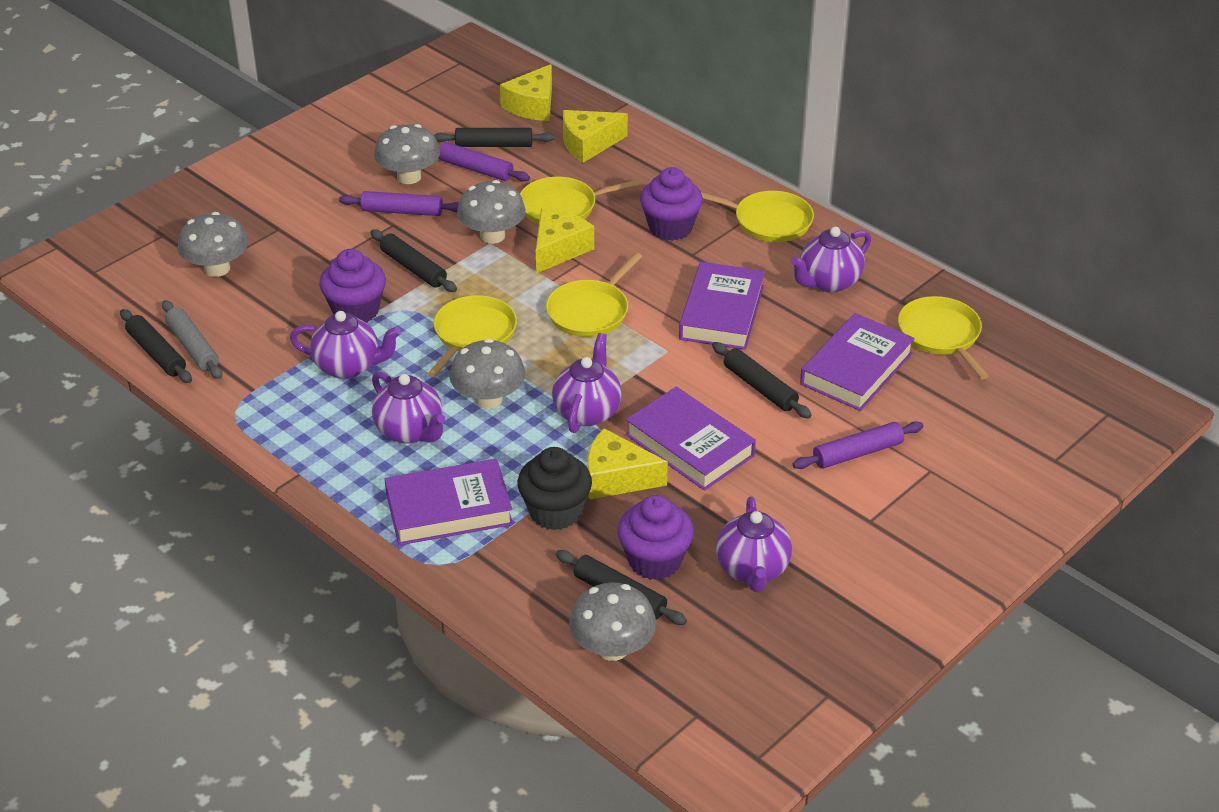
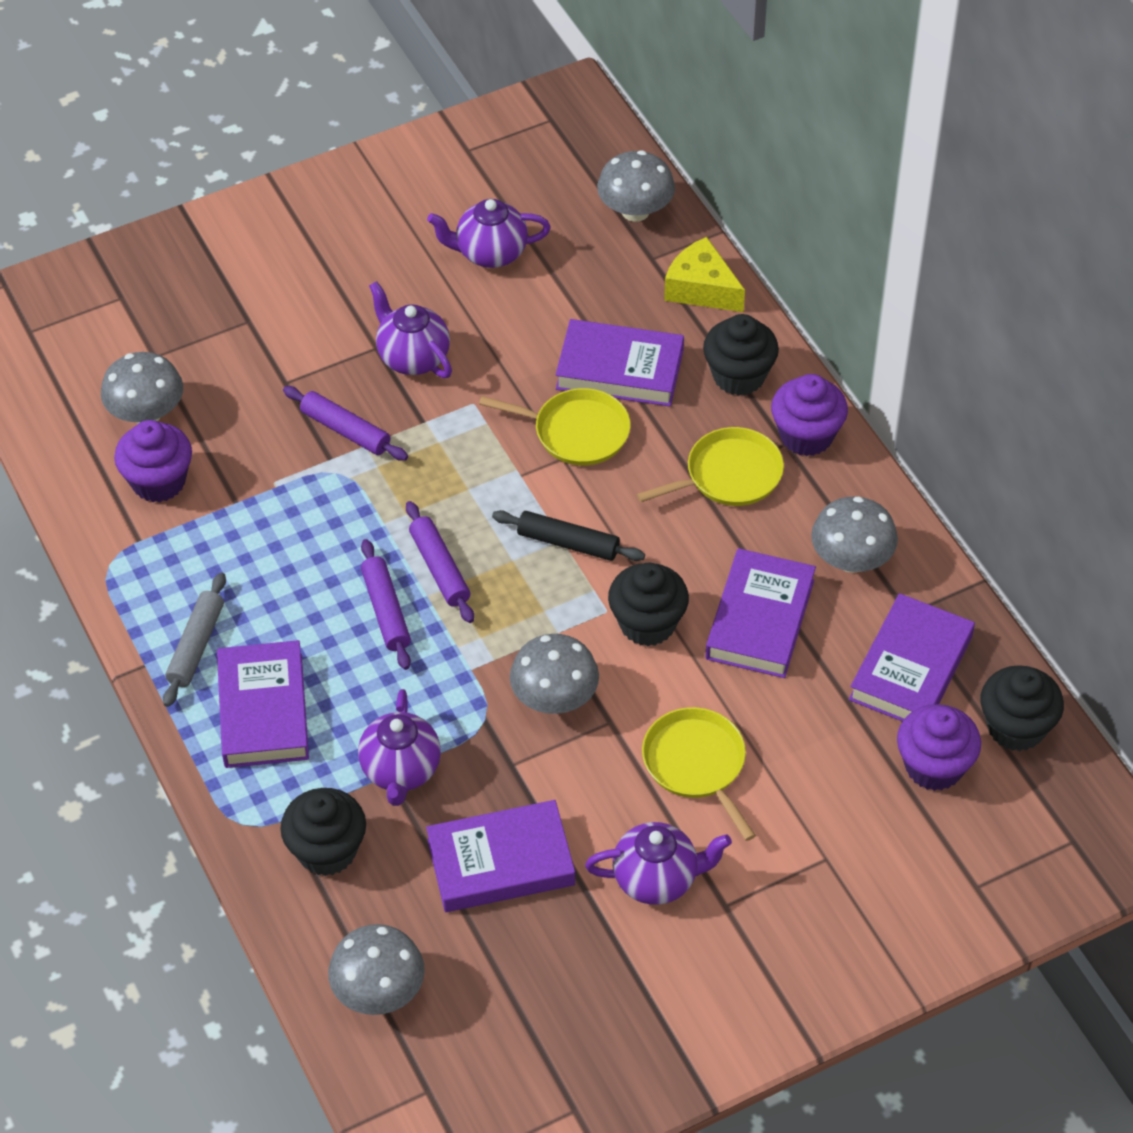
black cupcake: 1 -> 4
black rolling pin: 5 -> 1
purple book: 4 -> 5
purple teapot: 5 -> 4
yellow cheese: 4 -> 1
yellow pan: 5 -> 3

